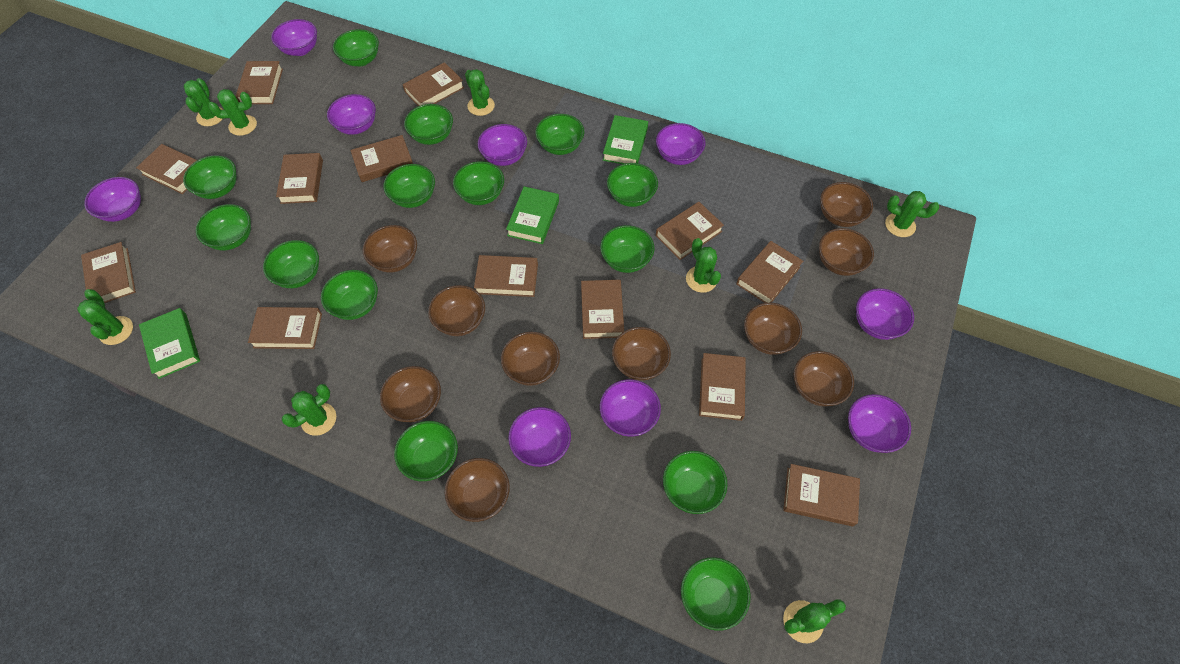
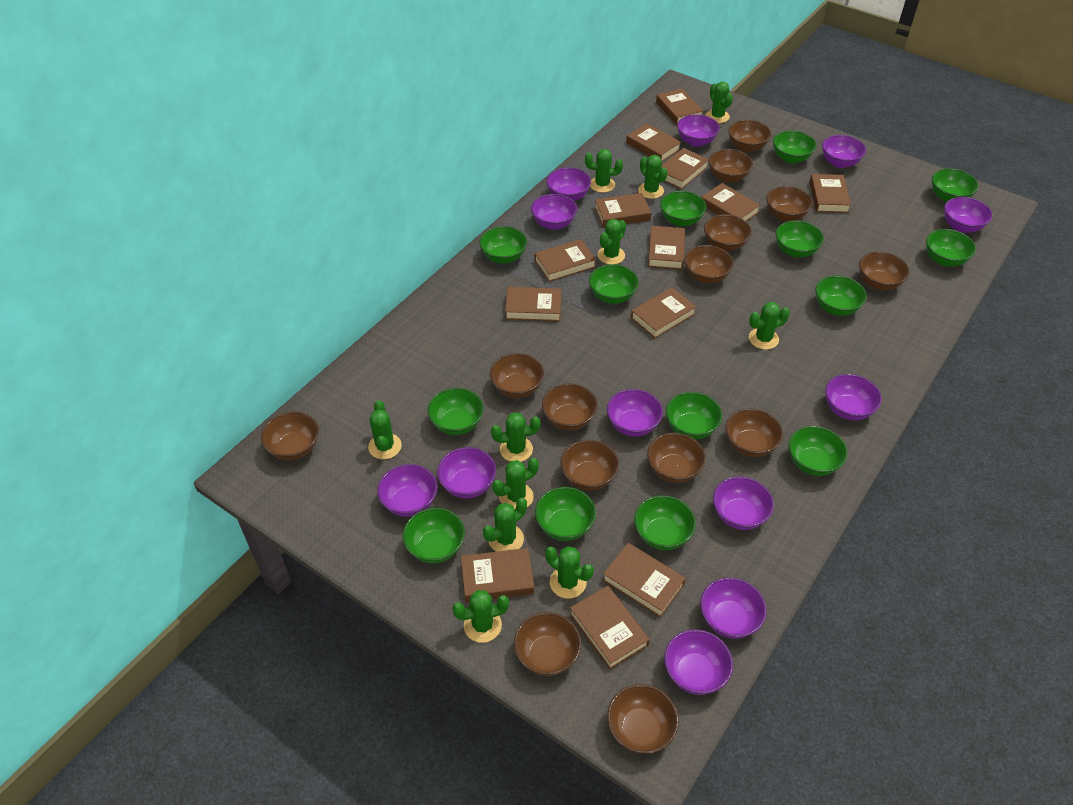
brown bowl: 10 -> 14
green book: 3 -> 0
green cactus: 8 -> 11
purple bowl: 9 -> 12

